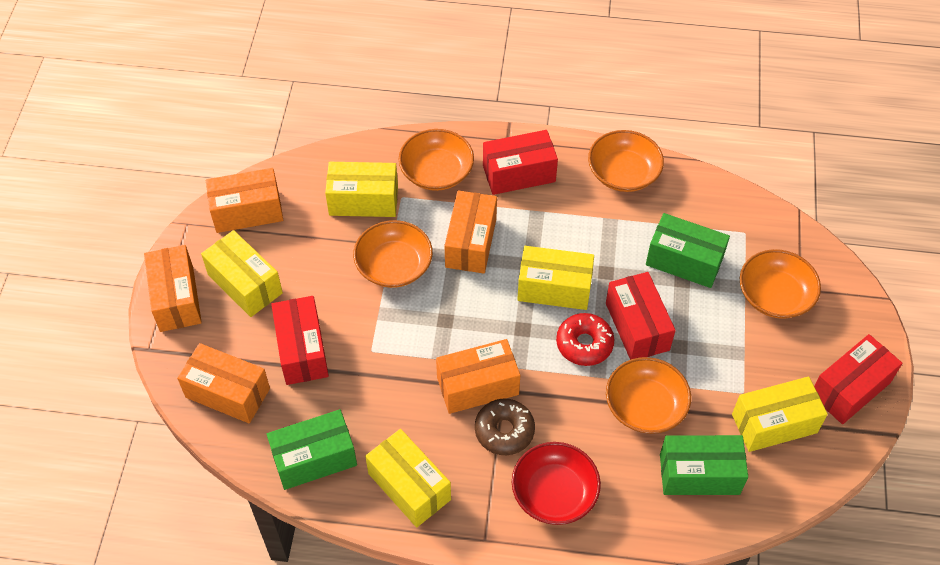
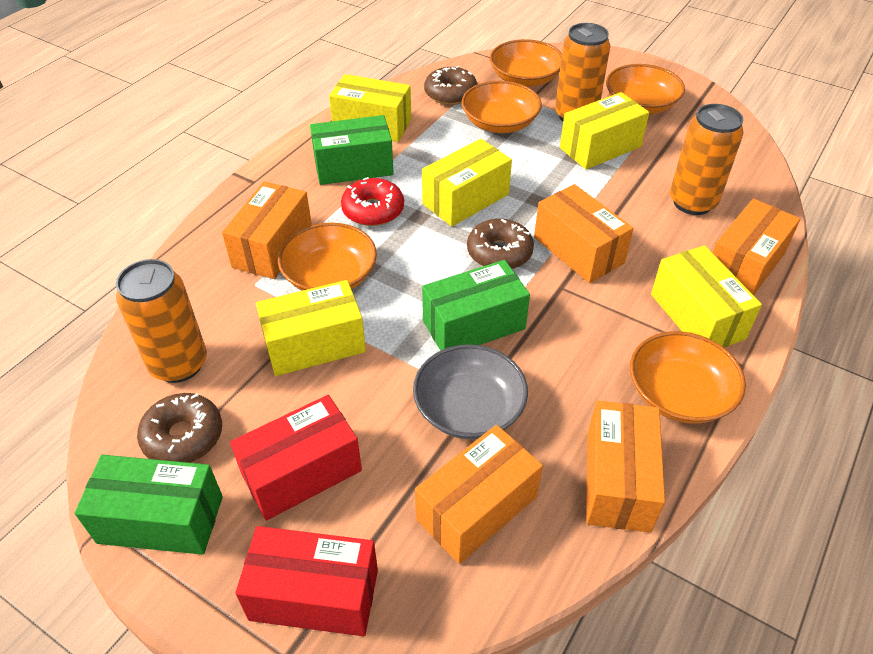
brown donut: 1 -> 3
grey bowl: 0 -> 1
orange can: 0 -> 3
red bowl: 1 -> 0
red box: 4 -> 2

